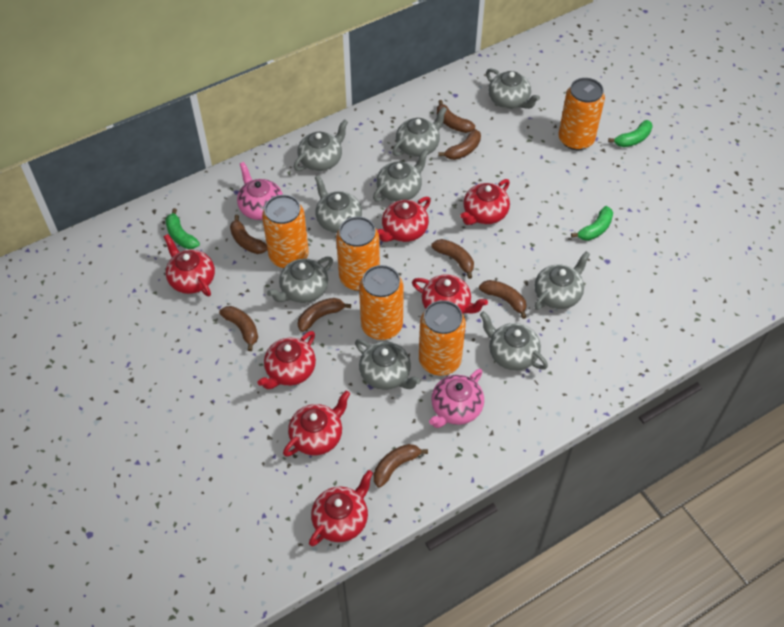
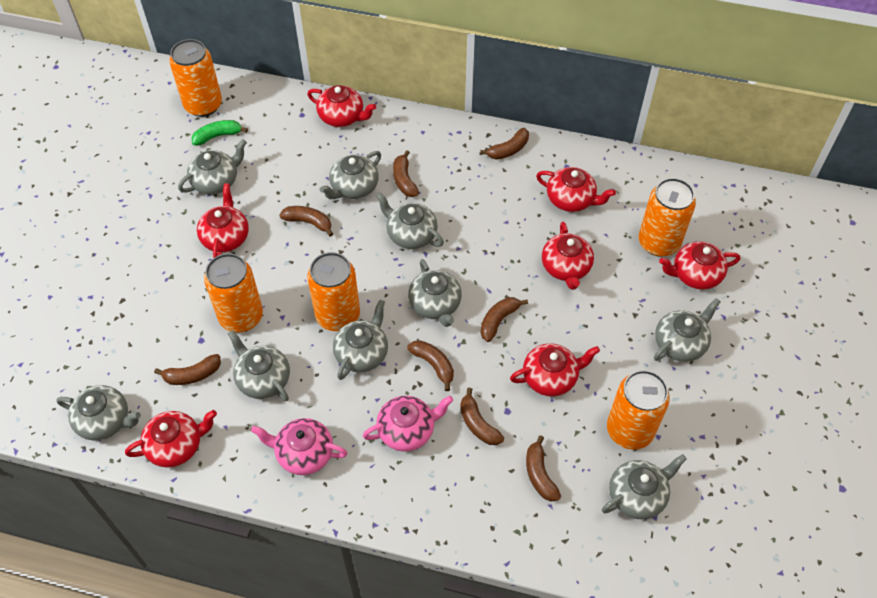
green banana: 3 -> 1

